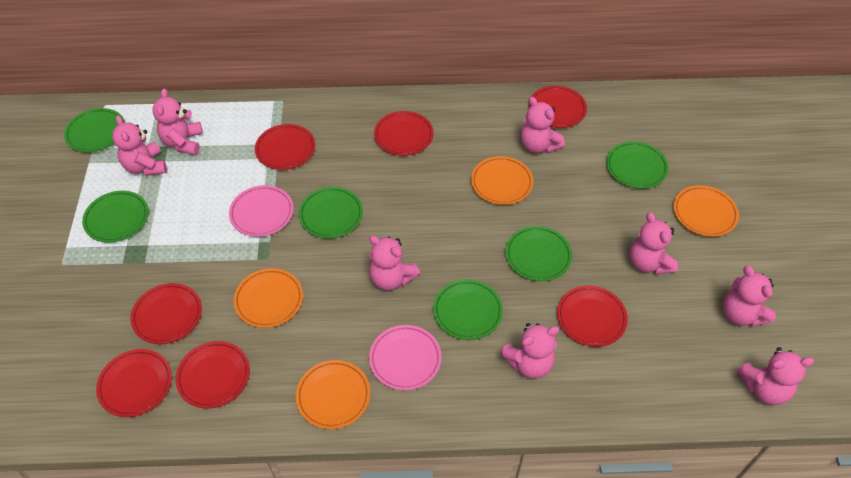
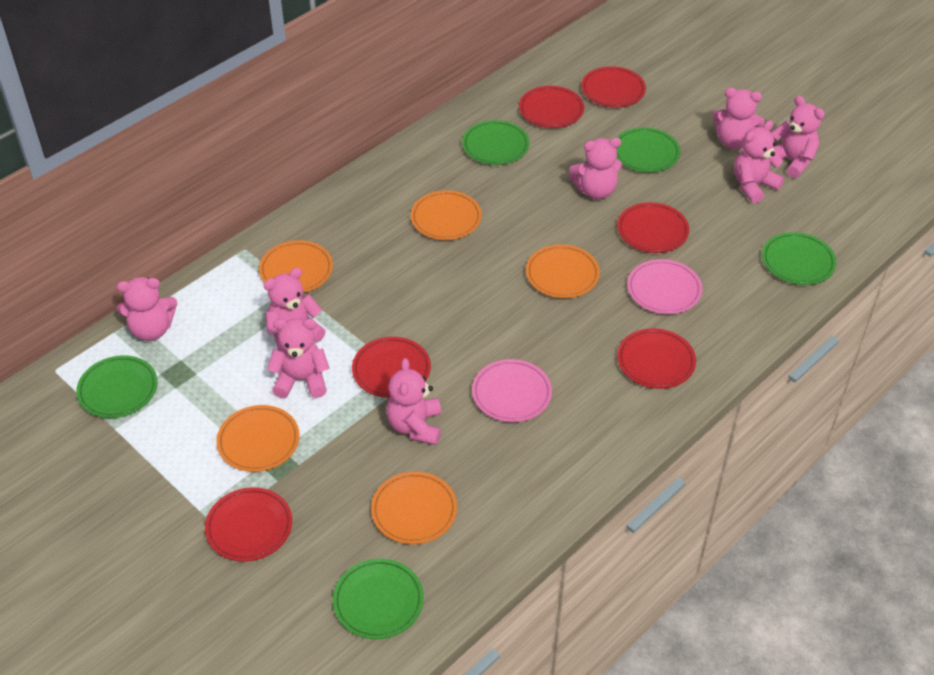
green plate: 6 -> 5
orange plate: 4 -> 5
red plate: 7 -> 6

